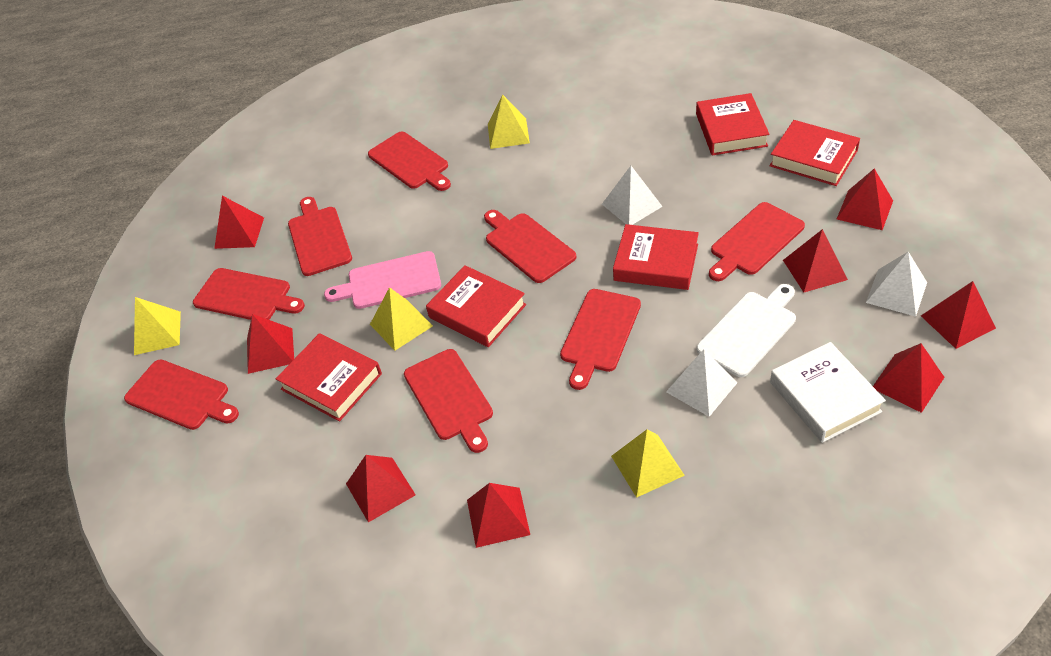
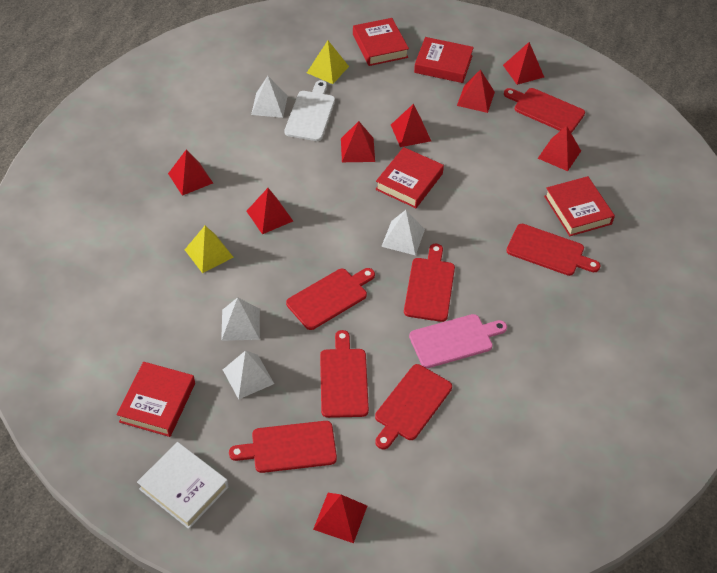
red cutting board: 8 -> 7
white pyramid: 3 -> 4
yellow pyramid: 4 -> 2

